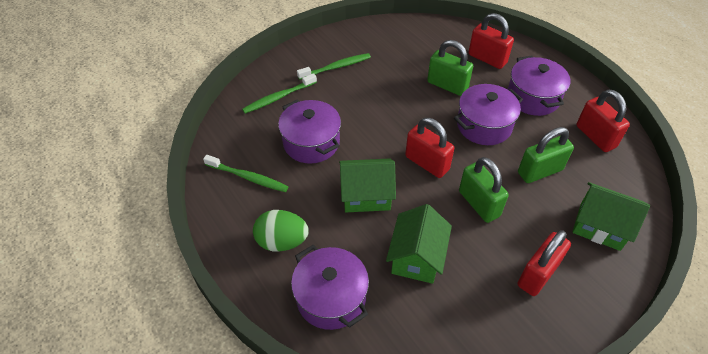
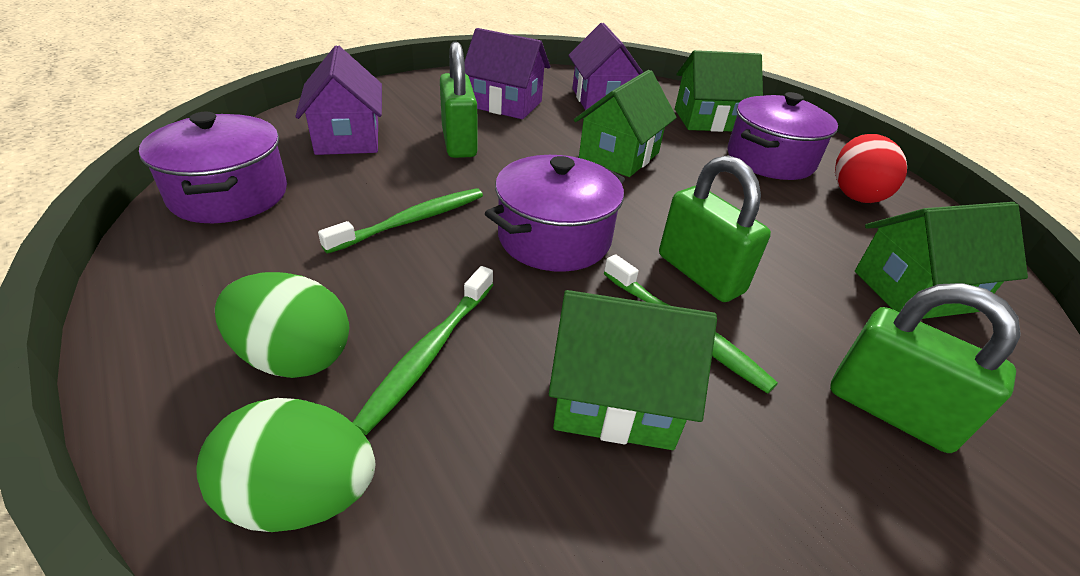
green egg: 1 -> 2
green house: 3 -> 4
purple house: 0 -> 3
purple pot: 4 -> 3
red egg: 0 -> 1
red padlock: 4 -> 0

